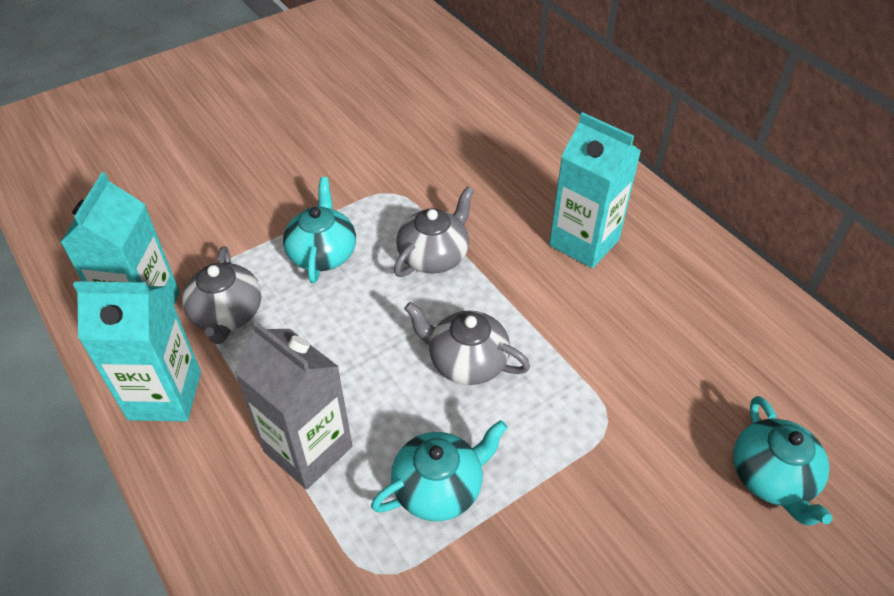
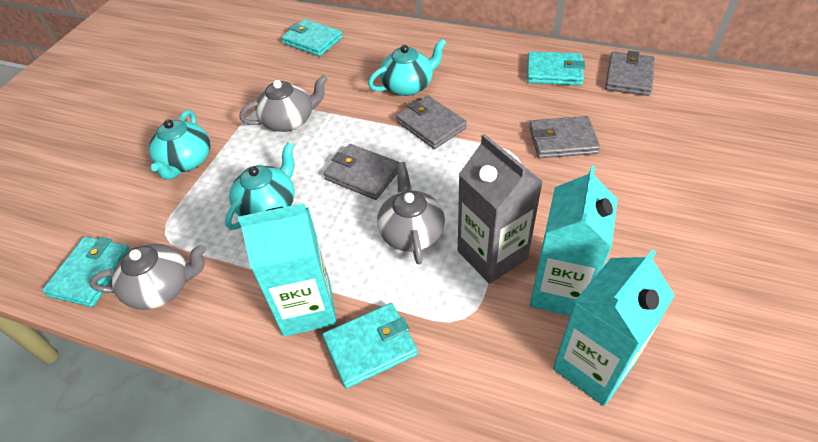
grey wallet: 0 -> 4
turquoise wallet: 0 -> 4

